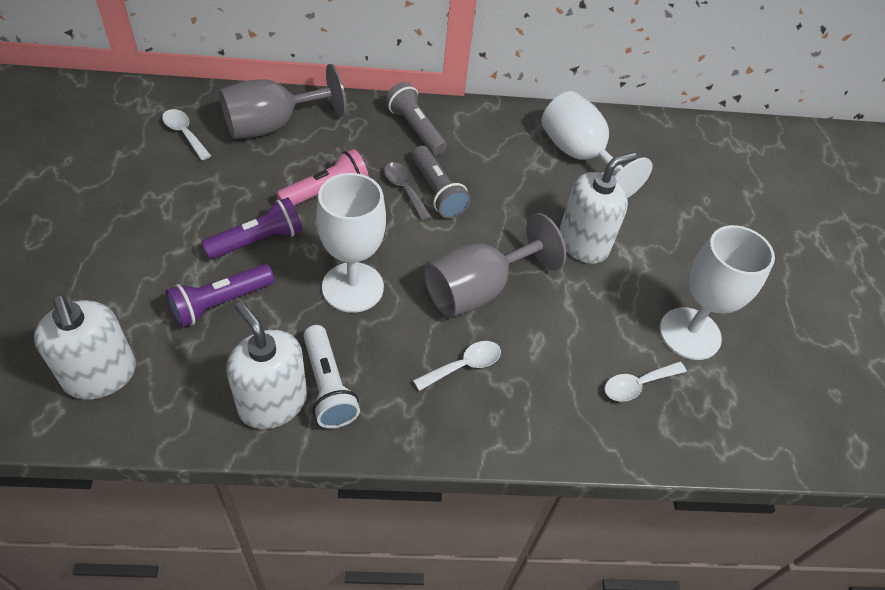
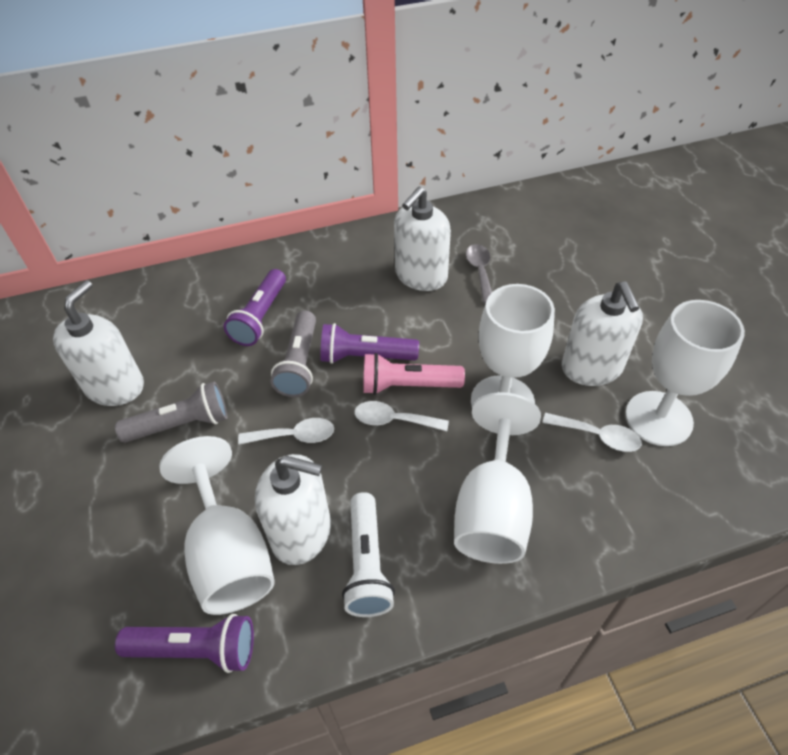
grey goblet: 2 -> 0
purple flashlight: 2 -> 3
white goblet: 3 -> 4
white soap dispenser: 3 -> 4

